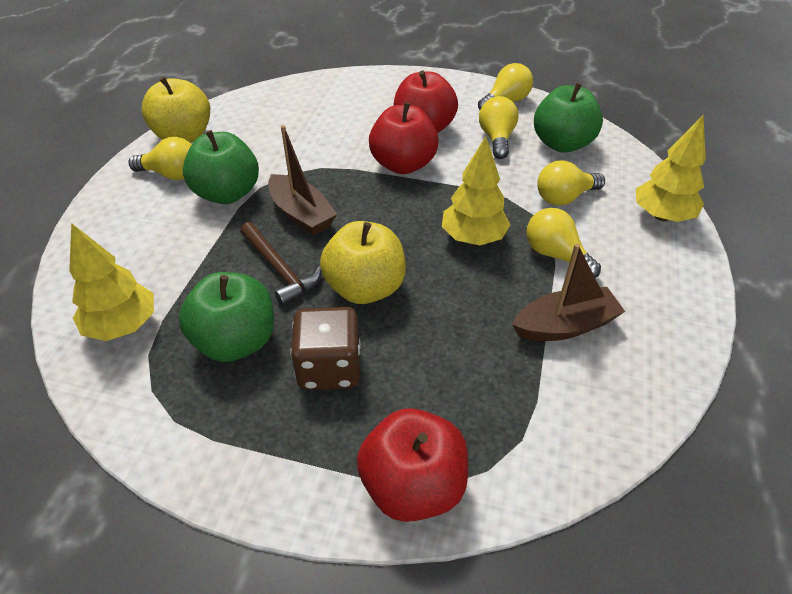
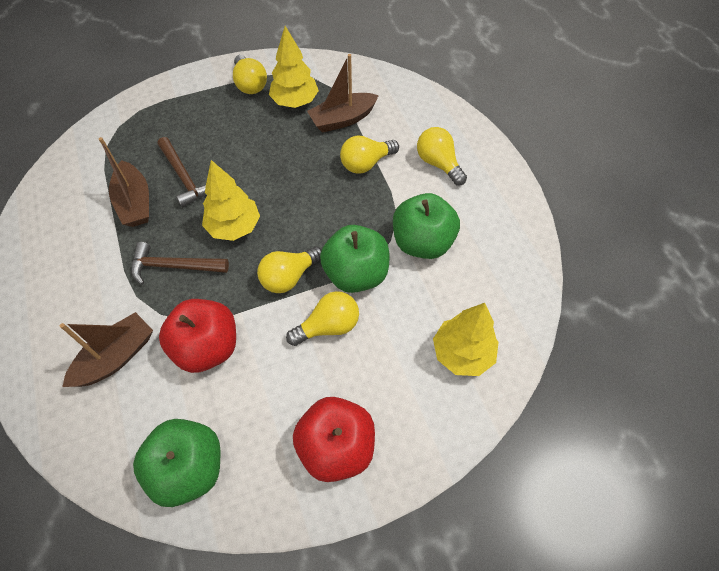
brown boat: 2 -> 3
brown dice: 1 -> 0
brown hammer: 1 -> 2
red apple: 3 -> 2
yellow apple: 2 -> 0

